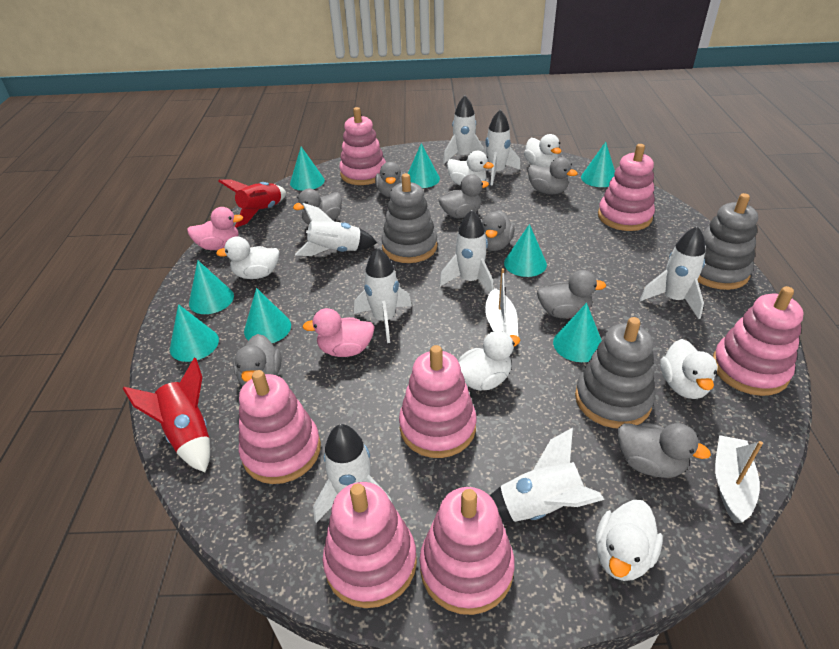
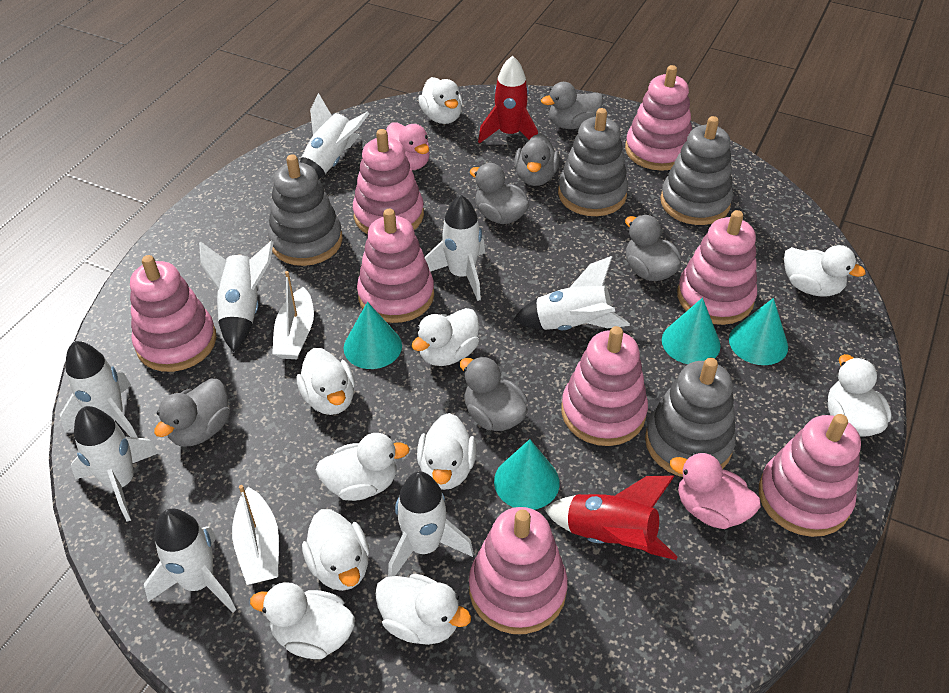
grey duck: 8 -> 6
grey stacking toy: 3 -> 4
pink stacking toy: 7 -> 8
turquoise cone: 8 -> 4
white duck: 6 -> 10

